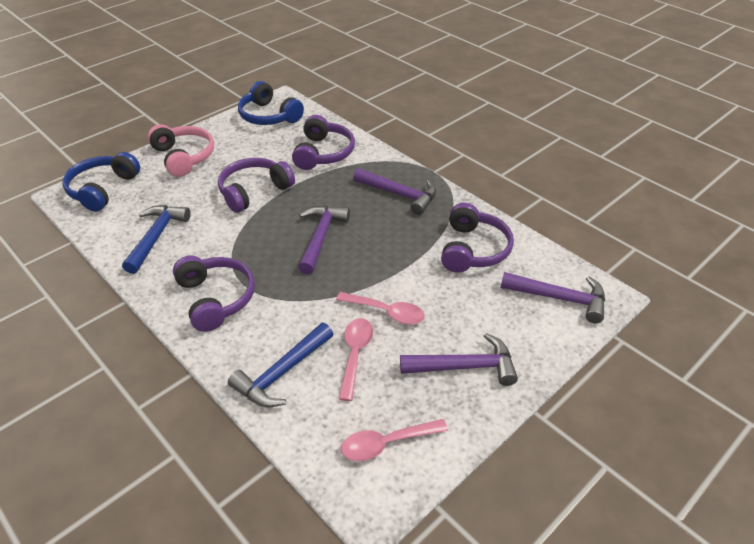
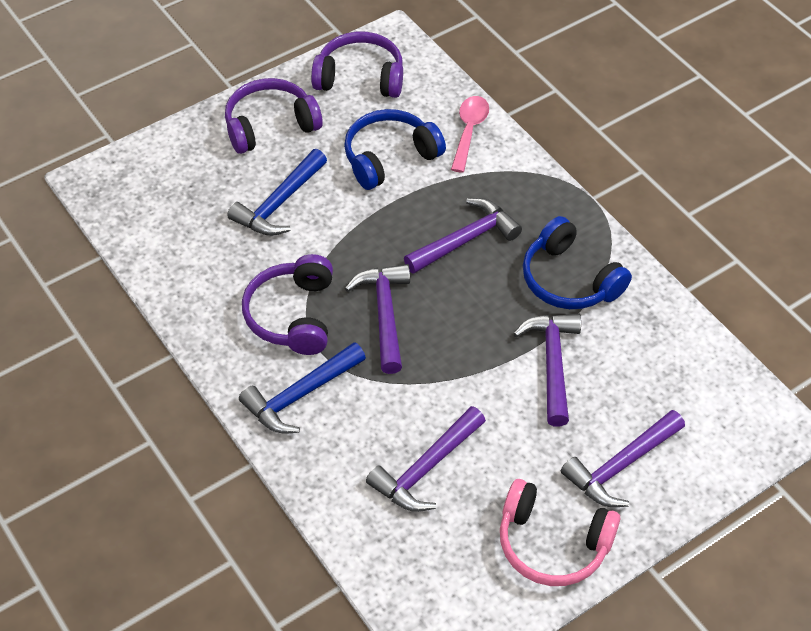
pink spoon: 3 -> 1
purple hammer: 4 -> 5
purple headphones: 4 -> 3

